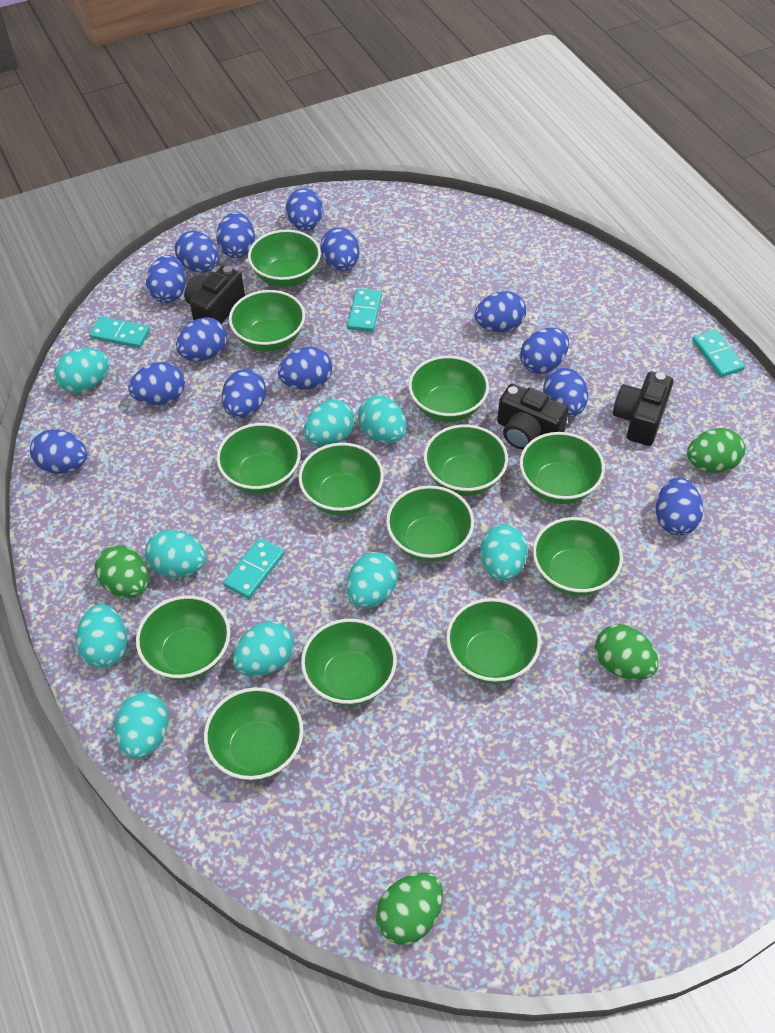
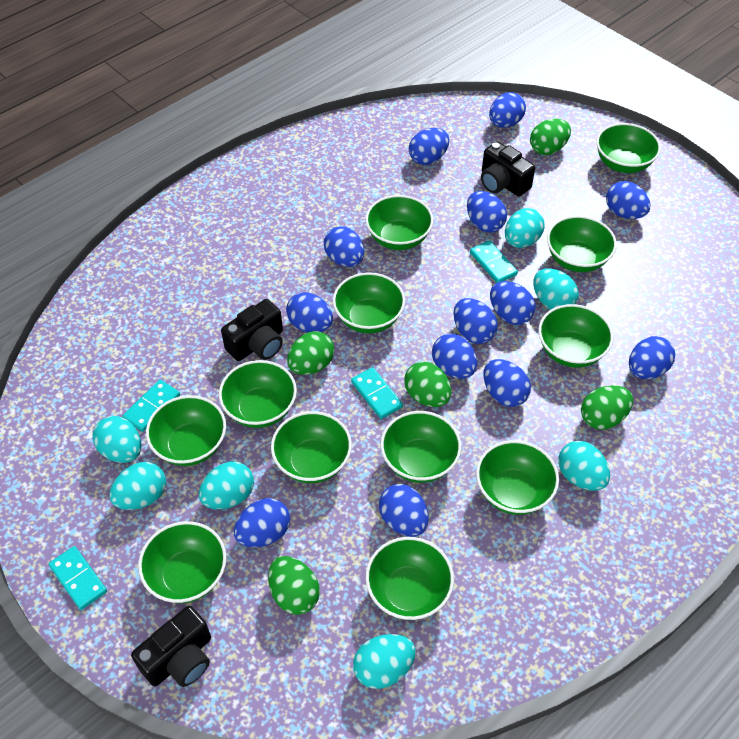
blue egg: 14 -> 13
green bowl: 13 -> 12
green egg: 4 -> 5
turquoise egg: 9 -> 7

